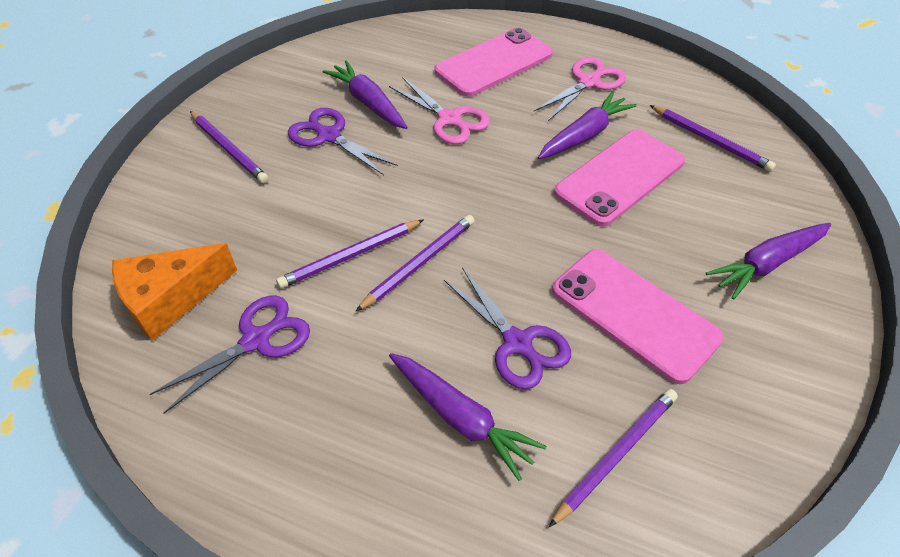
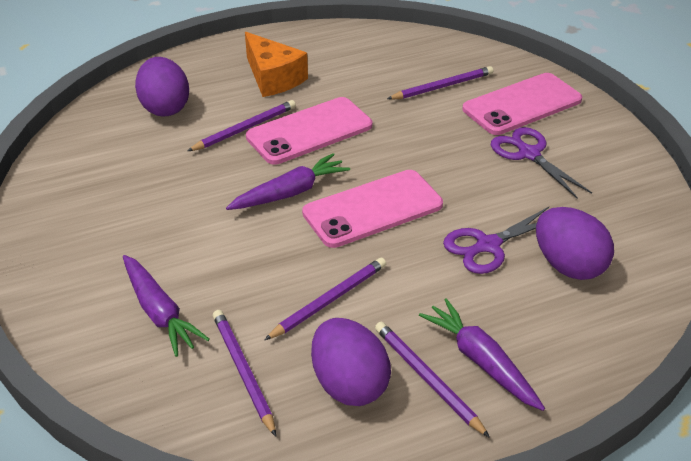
pink scissors: 2 -> 0
purple carrot: 4 -> 3
purple egg: 0 -> 3
purple scissors: 3 -> 2

